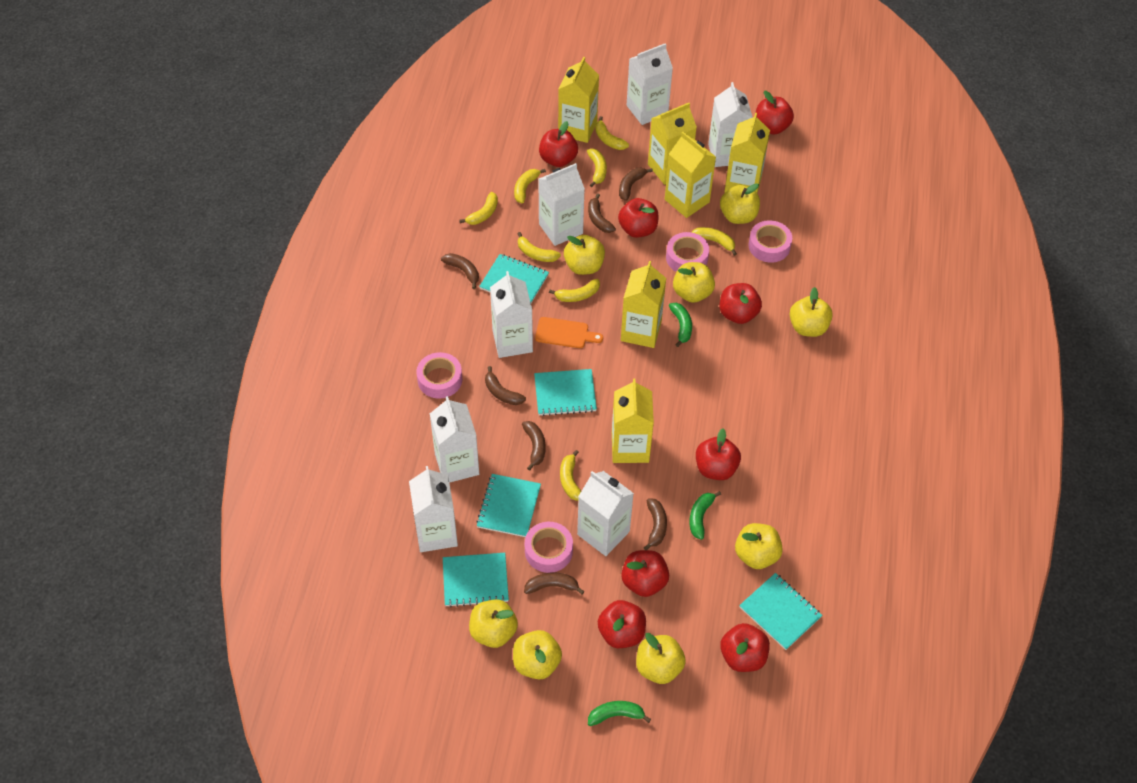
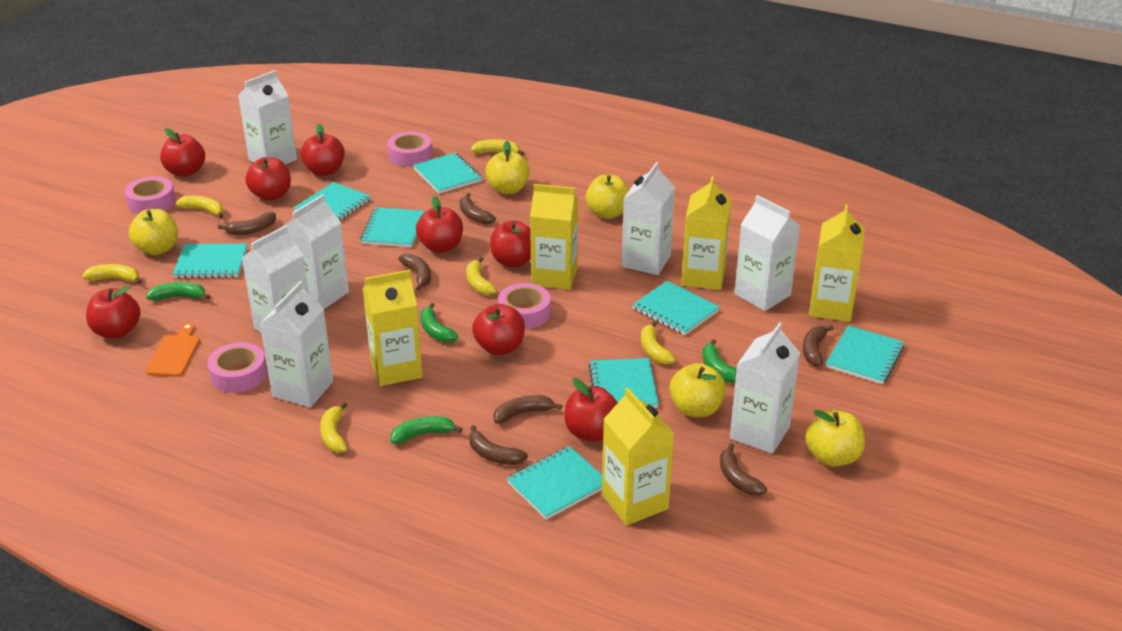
green banana: 3 -> 4
turquoise notebook: 5 -> 8
yellow apple: 8 -> 5
yellow banana: 8 -> 6
yellow carton: 6 -> 5

